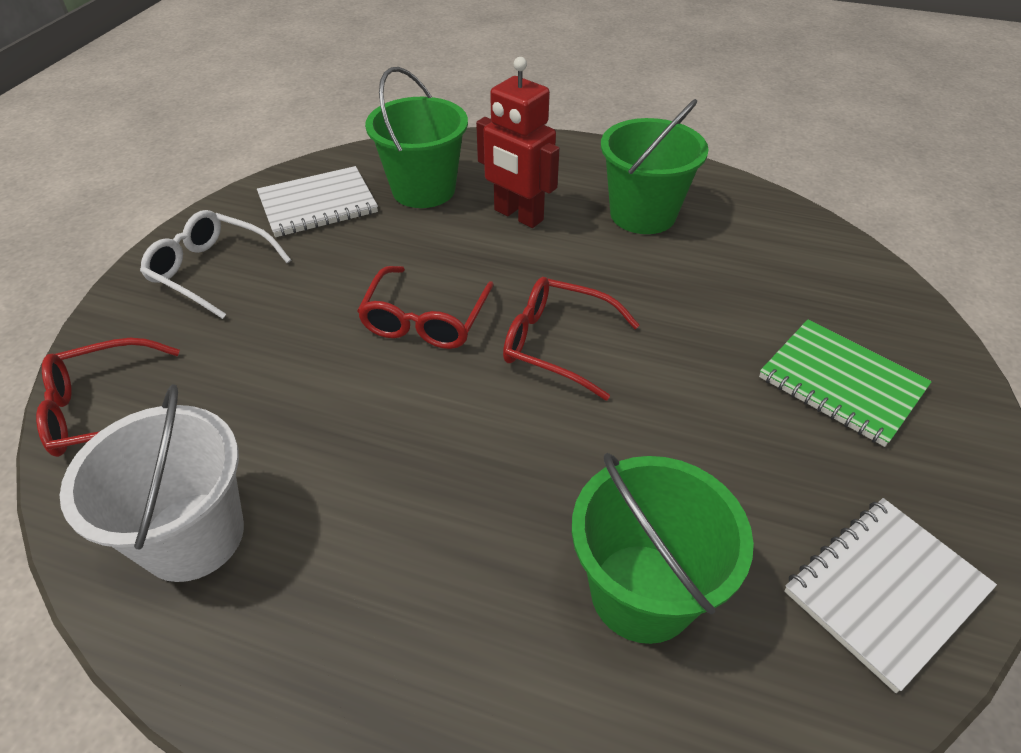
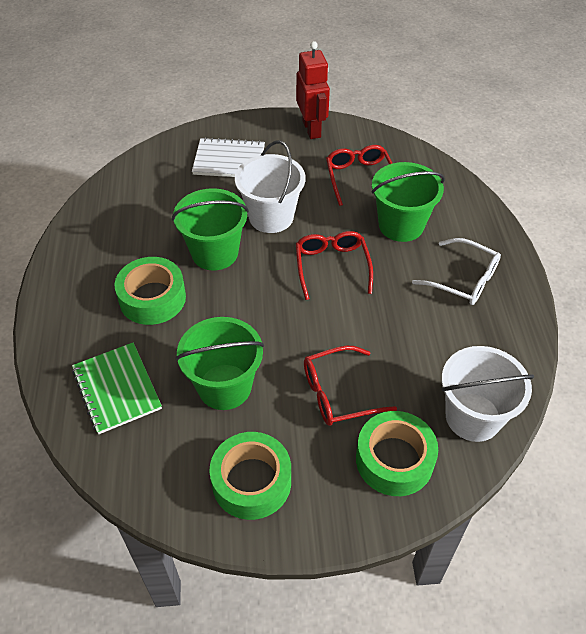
green tape: 0 -> 3
white bucket: 1 -> 2
white notebook: 2 -> 1

